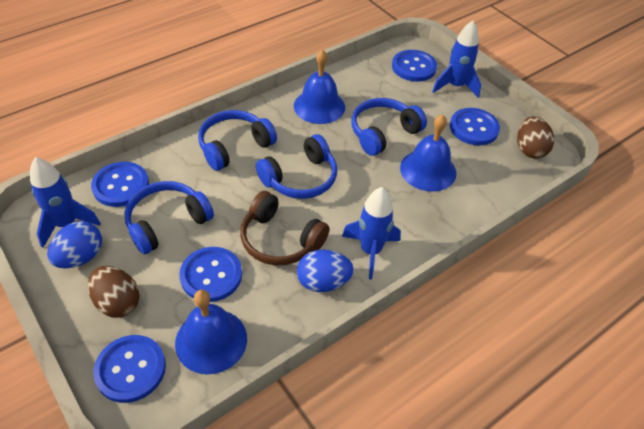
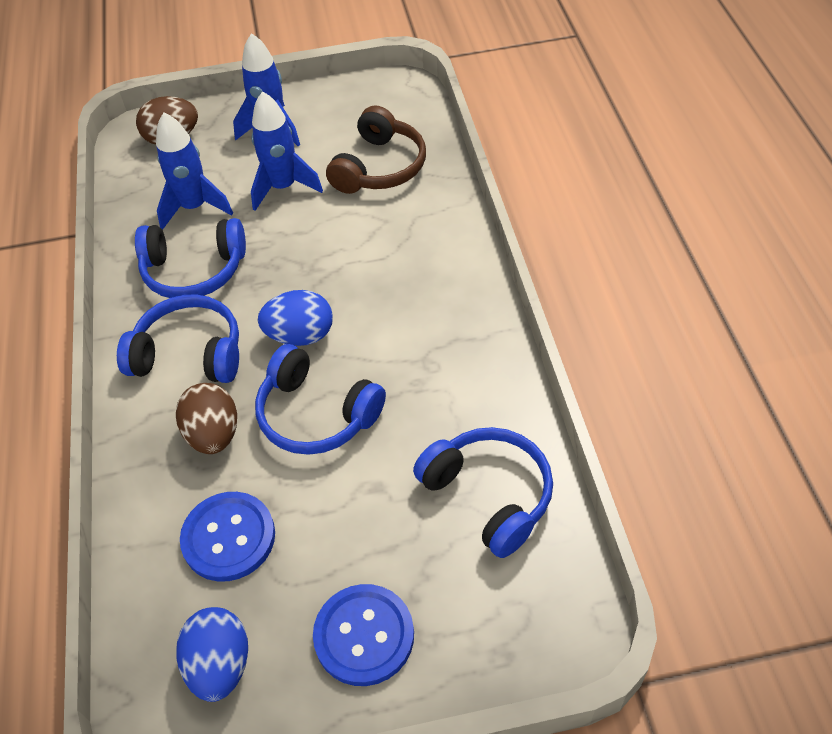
blue bell: 3 -> 0
blue button: 5 -> 2

